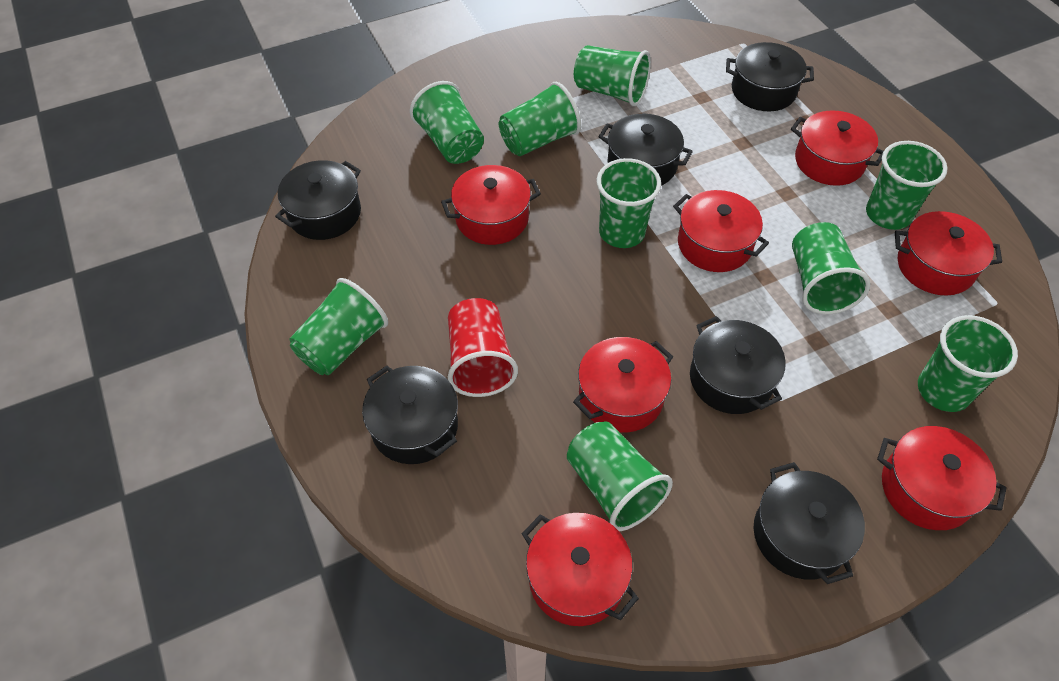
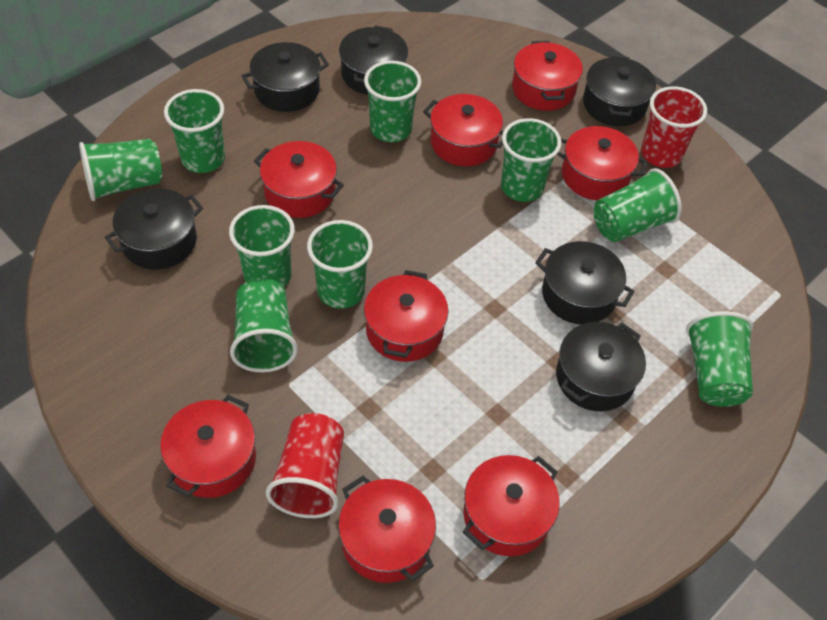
red cup: 1 -> 2
red pot: 7 -> 8

